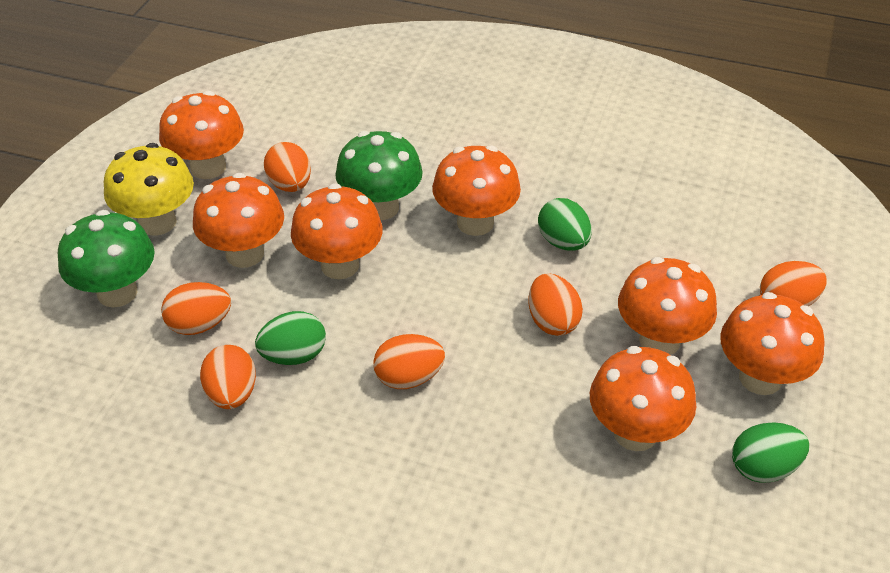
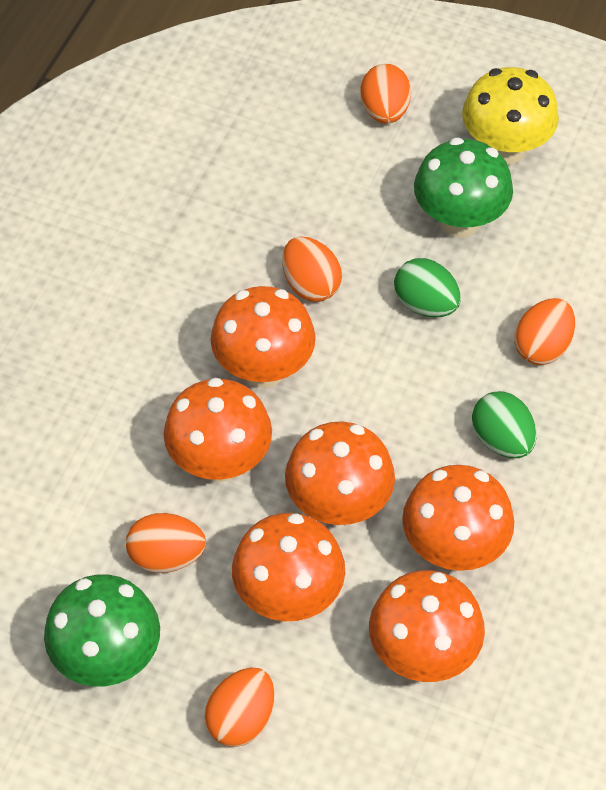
green egg: 3 -> 2
orange egg: 6 -> 5
orange mushroom: 7 -> 6

